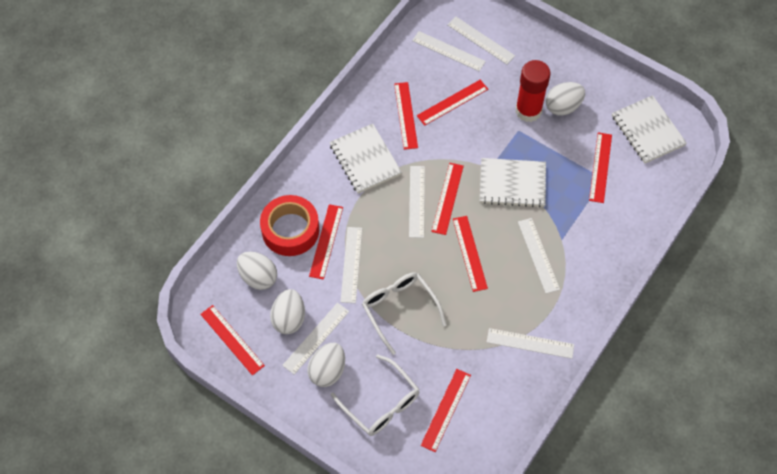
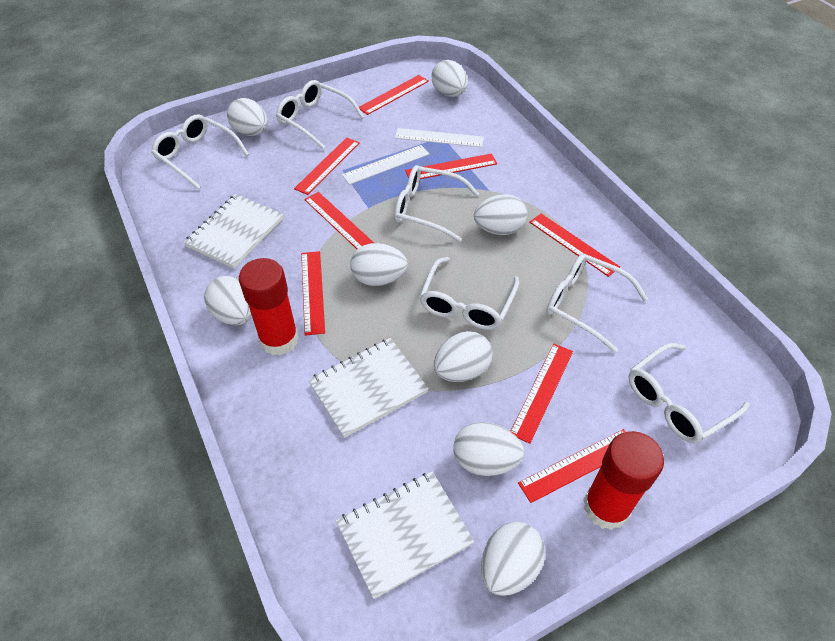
red glue stick: 1 -> 2
red tape: 1 -> 0
white egg: 4 -> 8
white glasses: 2 -> 6
white ruler: 7 -> 2

